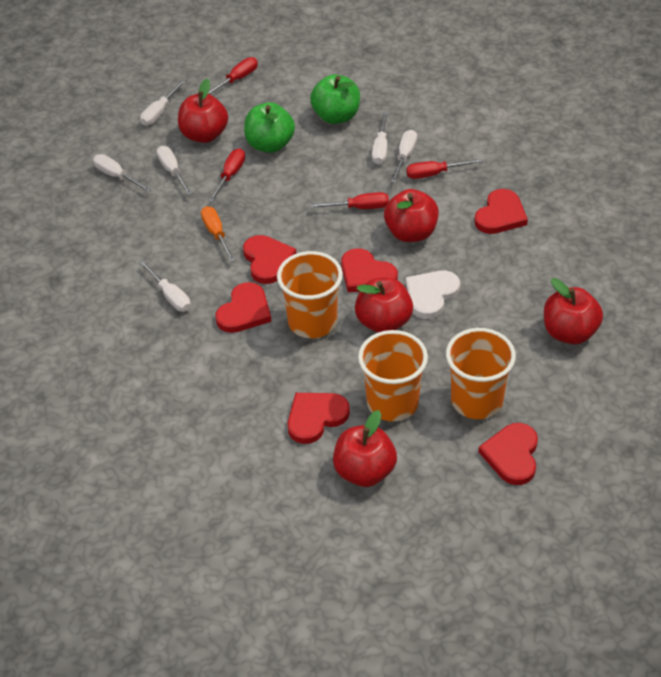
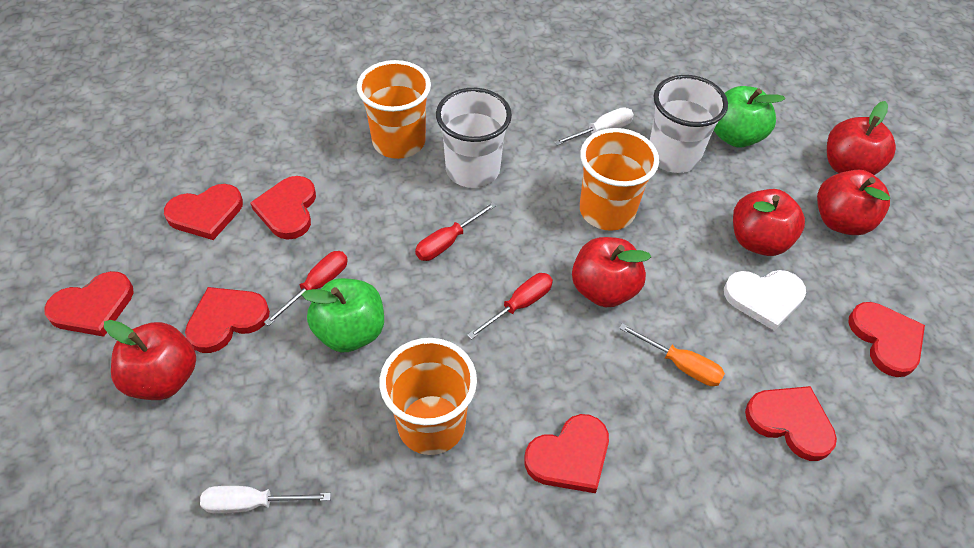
red heart: 6 -> 7
red screwdriver: 4 -> 3
white cup: 0 -> 2
white screwdriver: 6 -> 2

